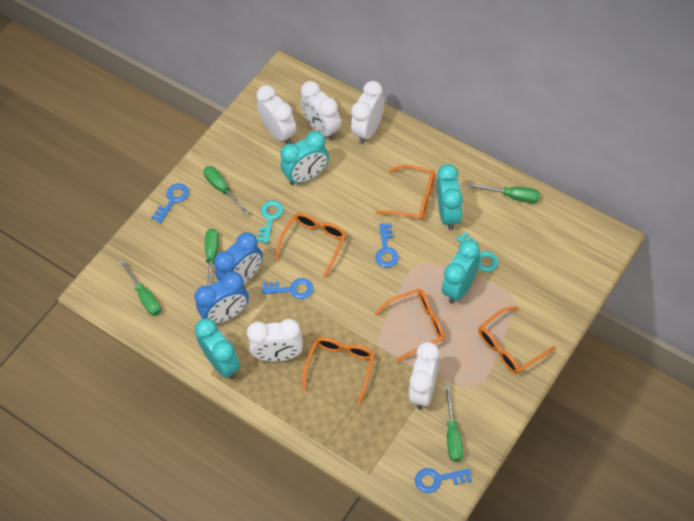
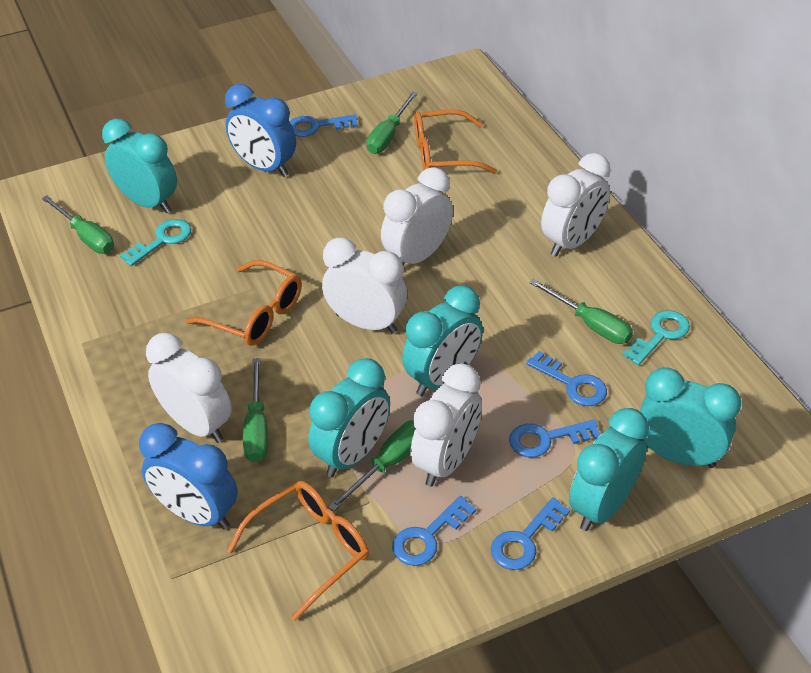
blue key: 4 -> 5
orange glasses: 5 -> 3
turquoise clock: 4 -> 5

